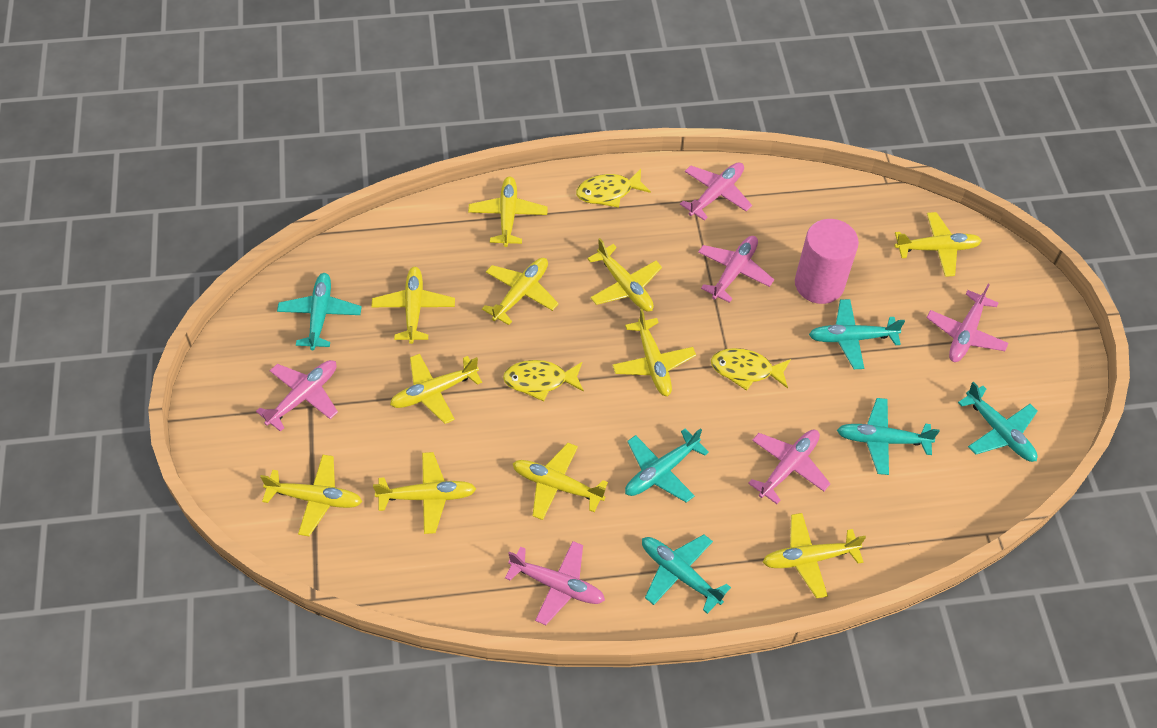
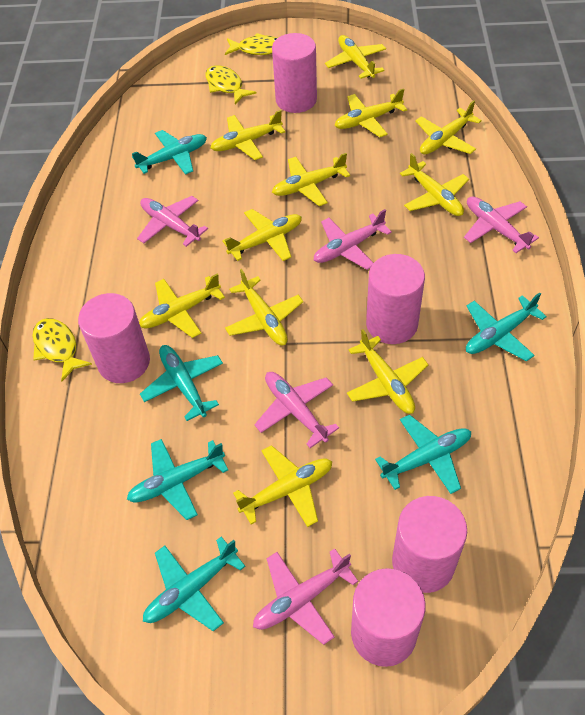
pink cylinder: 1 -> 5
pink plane: 6 -> 5

